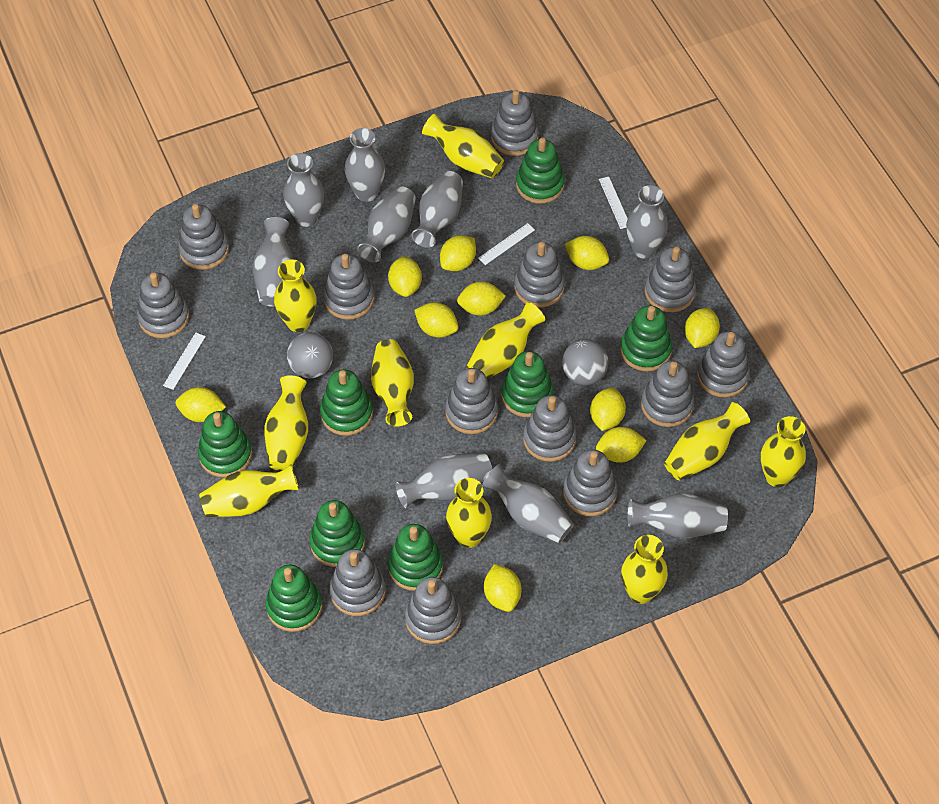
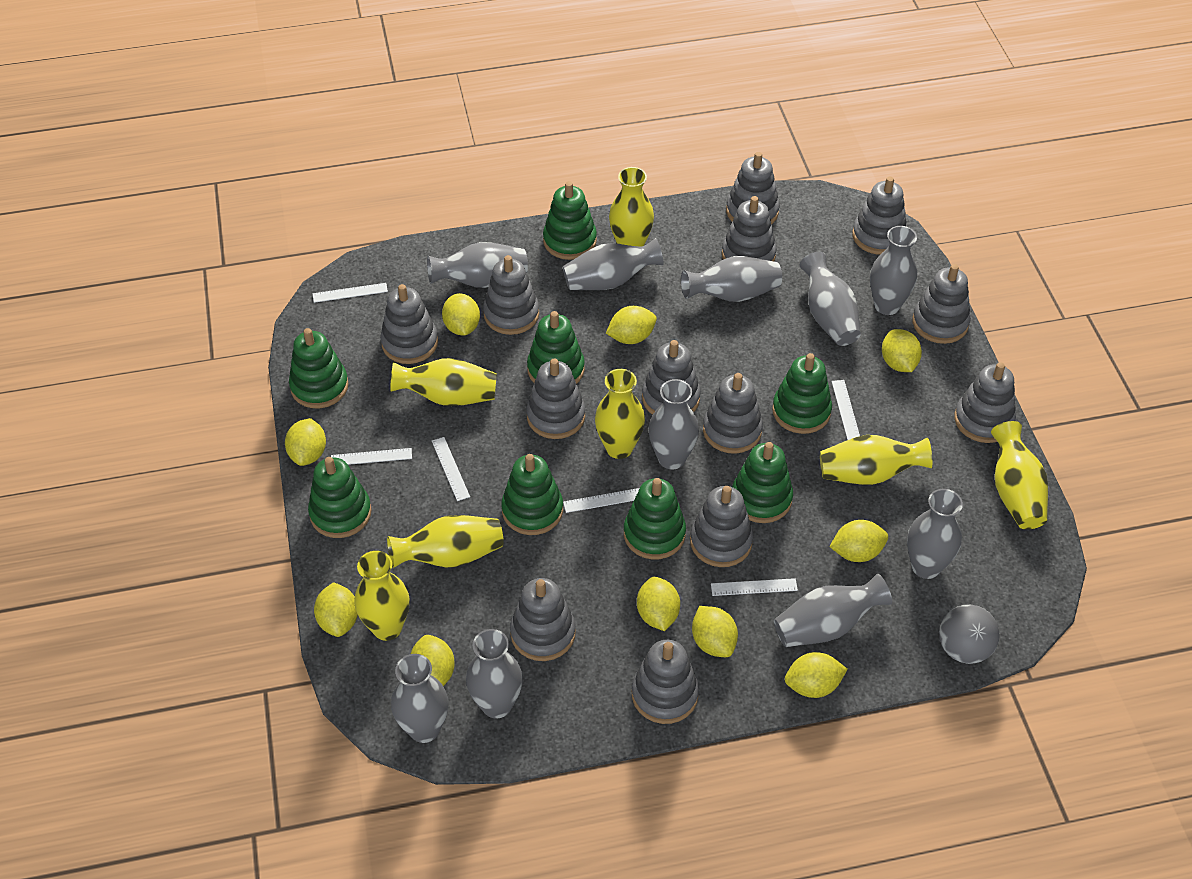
grey ball: 2 -> 1
grey vase: 9 -> 10
white ruler: 3 -> 6
yellow vase: 10 -> 7

